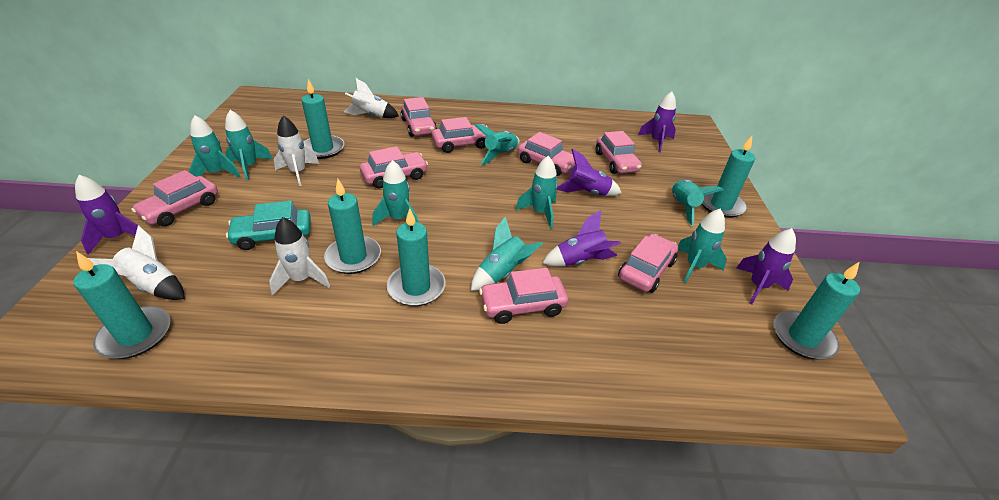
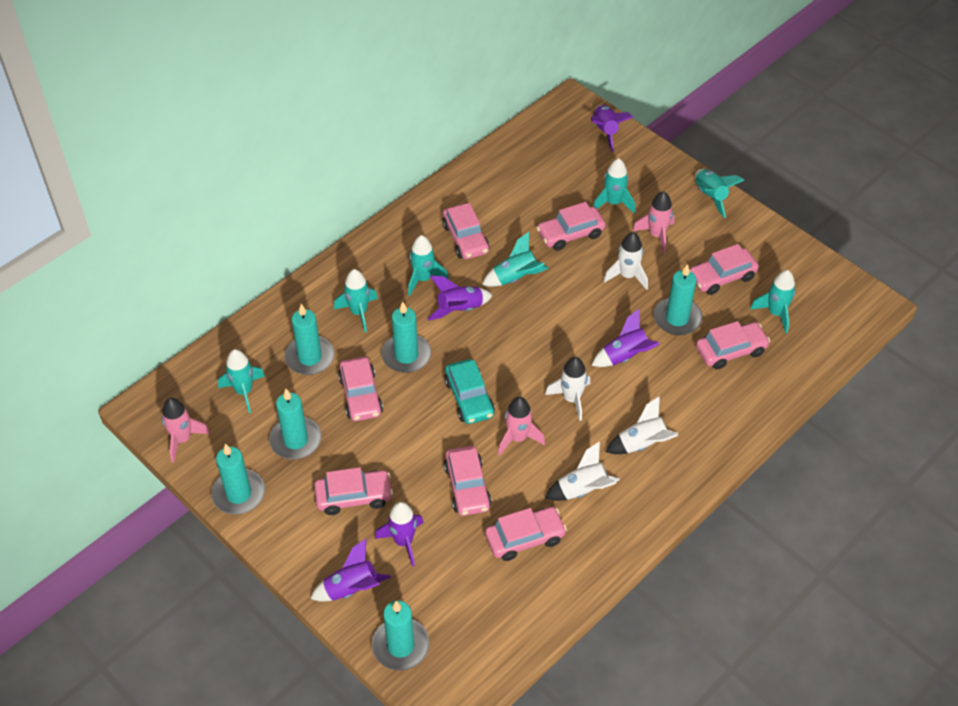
pink rocket: 0 -> 3
turquoise rocket: 8 -> 7

